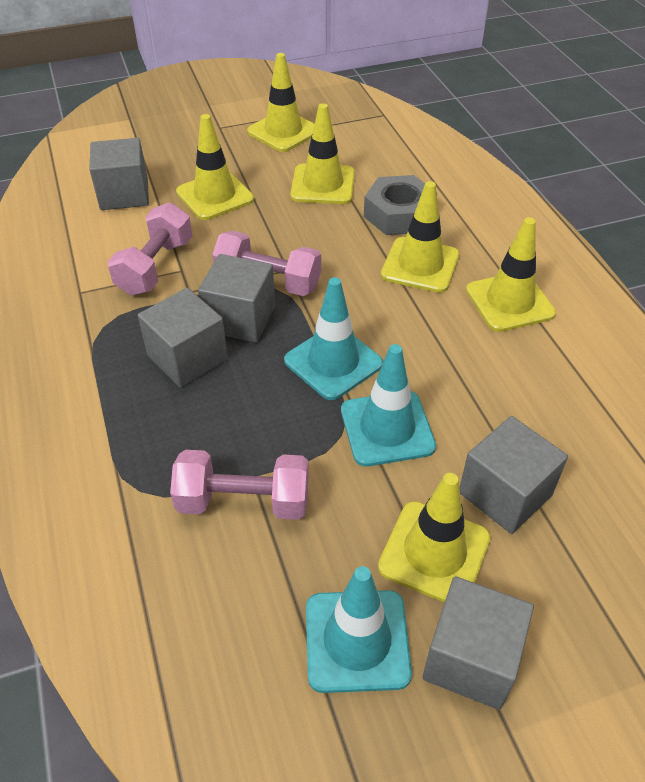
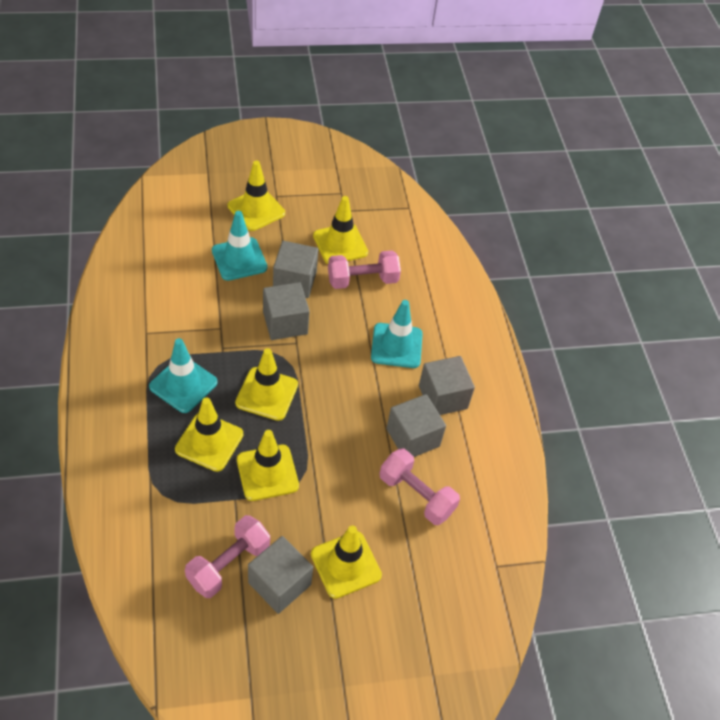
grey nut: 1 -> 0

